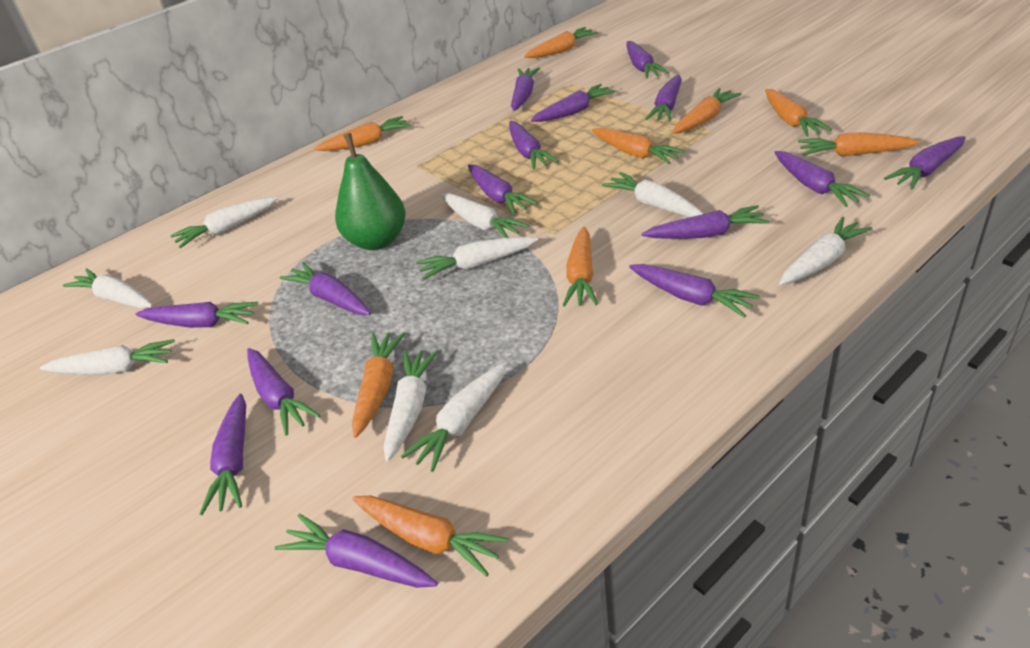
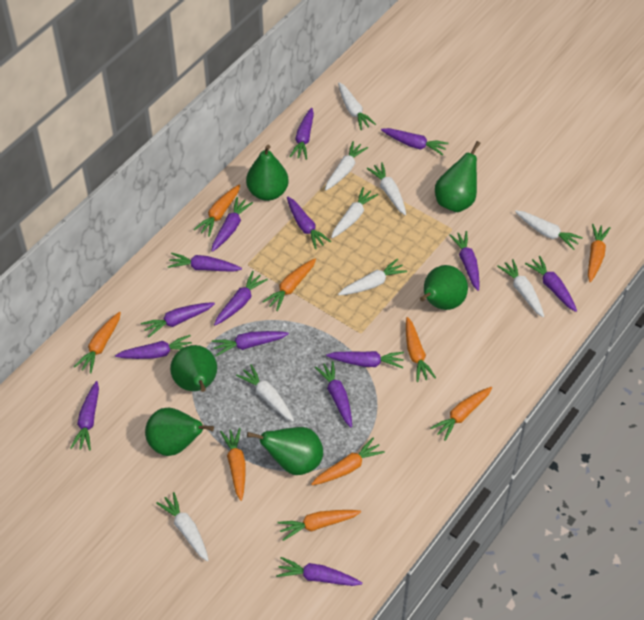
green pear: 1 -> 6

